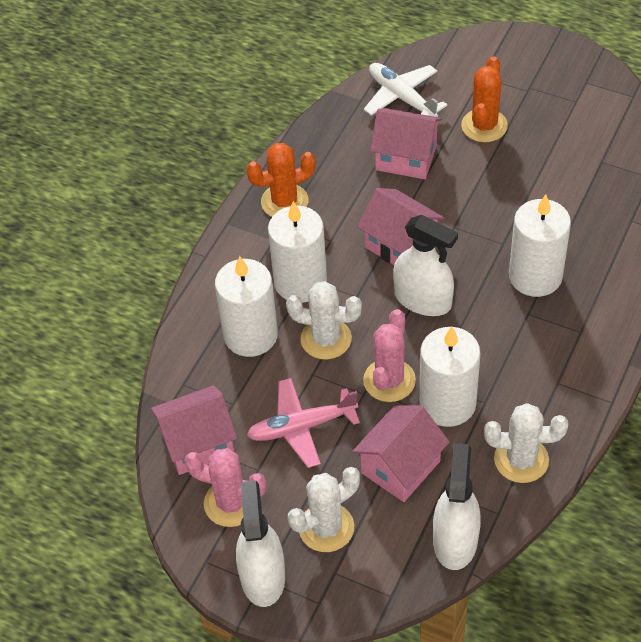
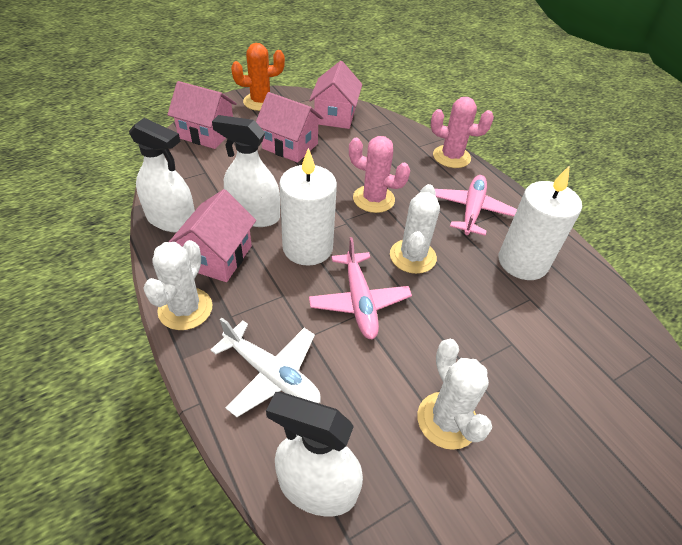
orange cactus: 2 -> 1
pink plane: 1 -> 2
white candle: 4 -> 2

